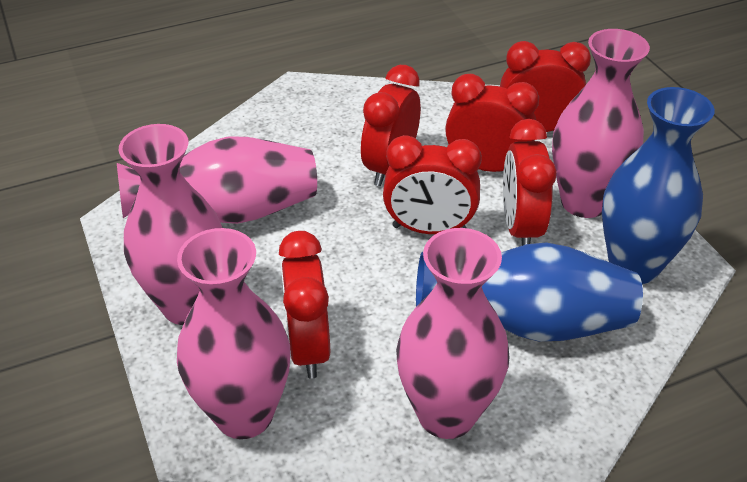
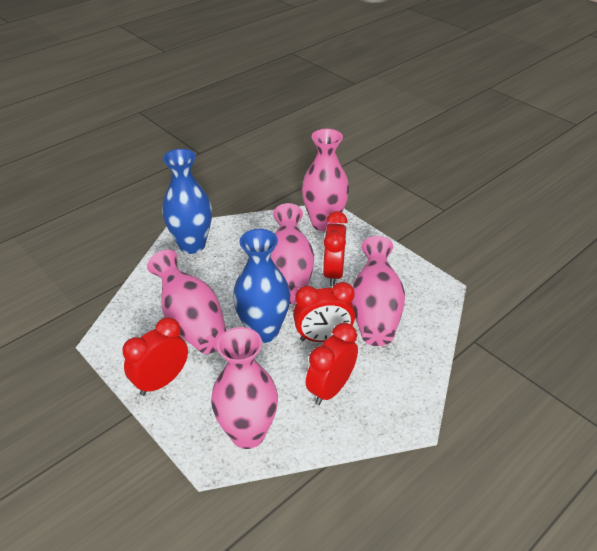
red clock: 6 -> 4

